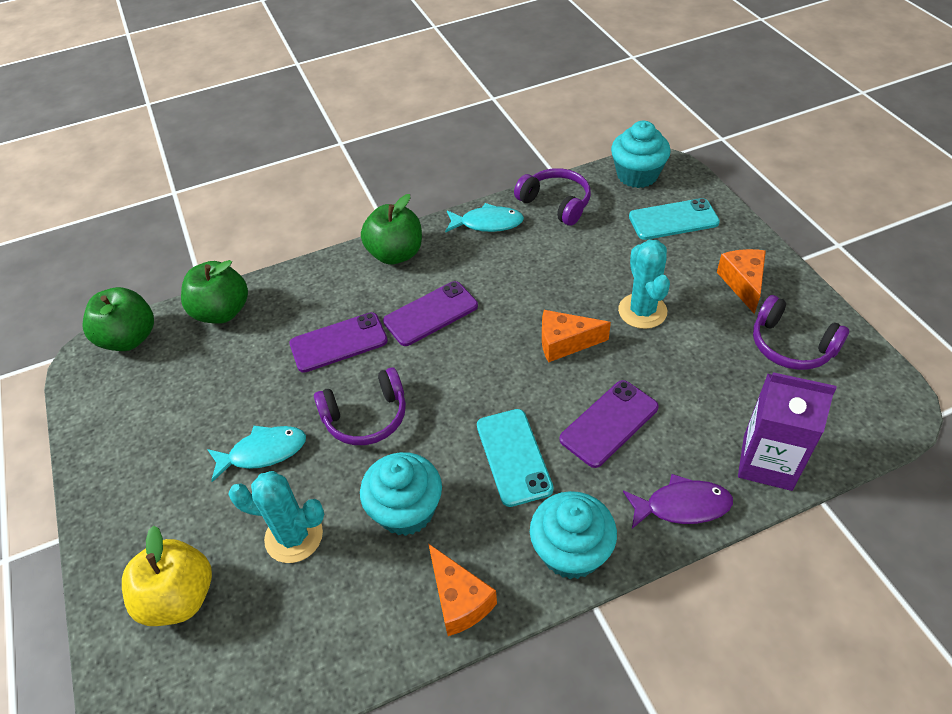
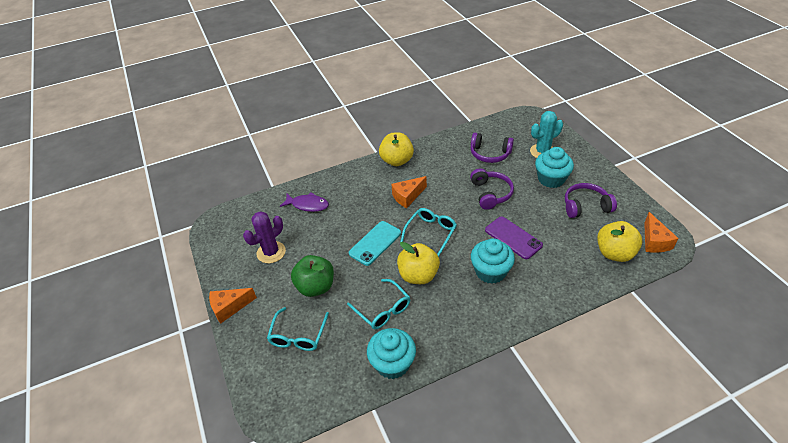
green apple: 3 -> 1
purple cactus: 0 -> 1
purple carton: 1 -> 0
purple phone: 3 -> 1
turquoise cactus: 2 -> 1
turquoise fish: 2 -> 0
turquoise glasses: 0 -> 3
turquoise phone: 2 -> 1
yellow apple: 1 -> 3

